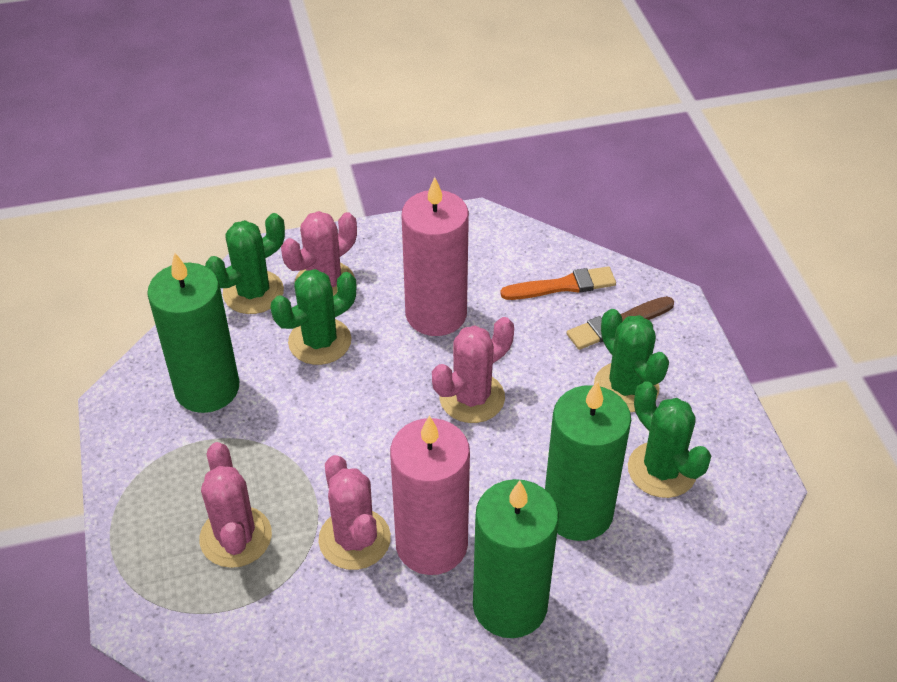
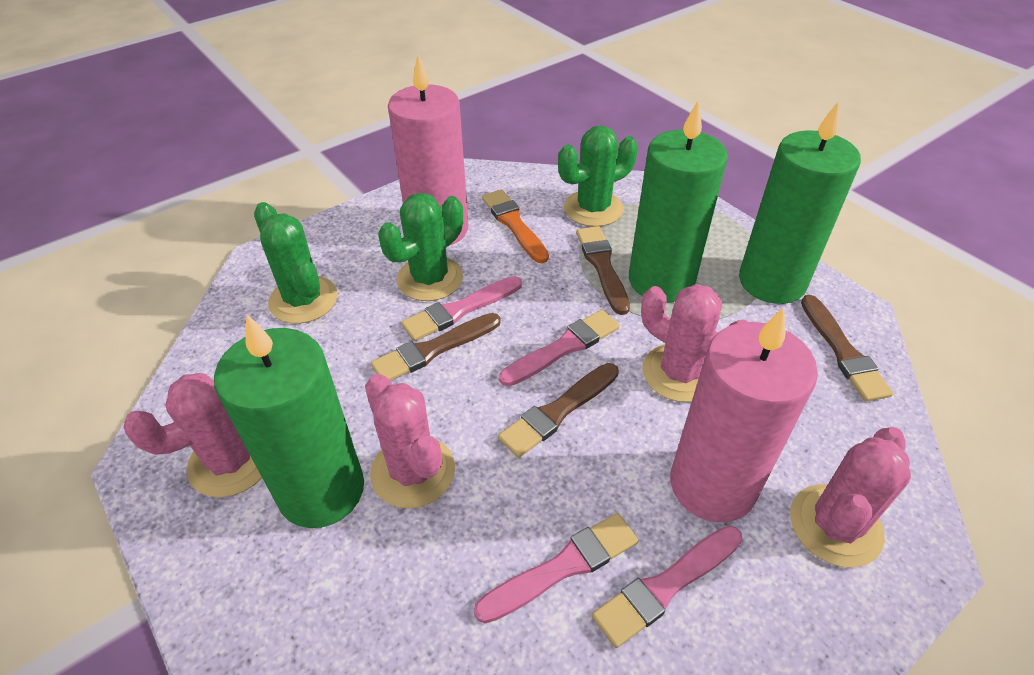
brown brush: 1 -> 4
green cactus: 4 -> 3
pink brush: 0 -> 4

